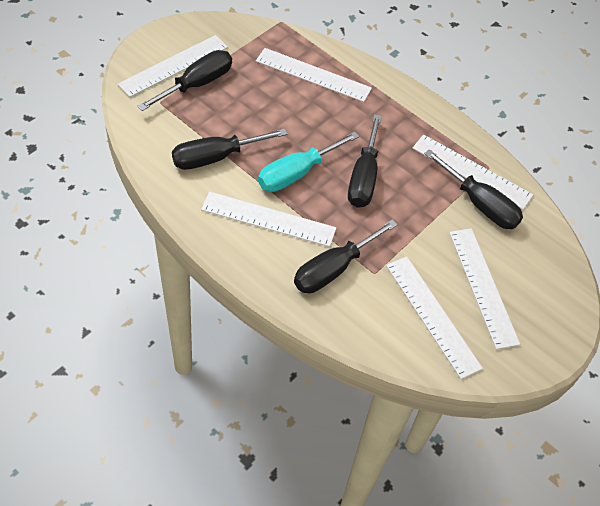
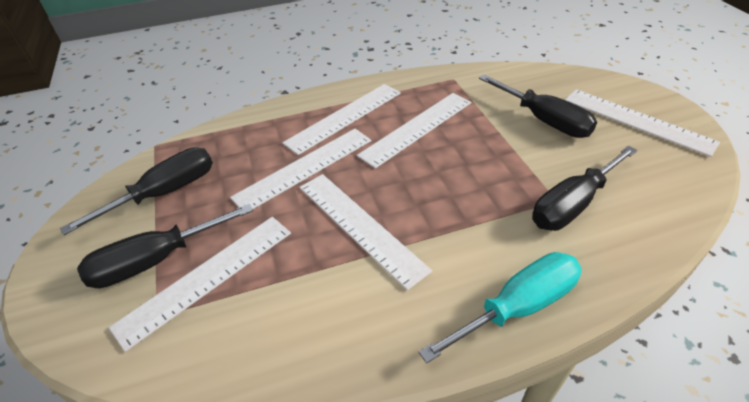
black screwdriver: 5 -> 4

